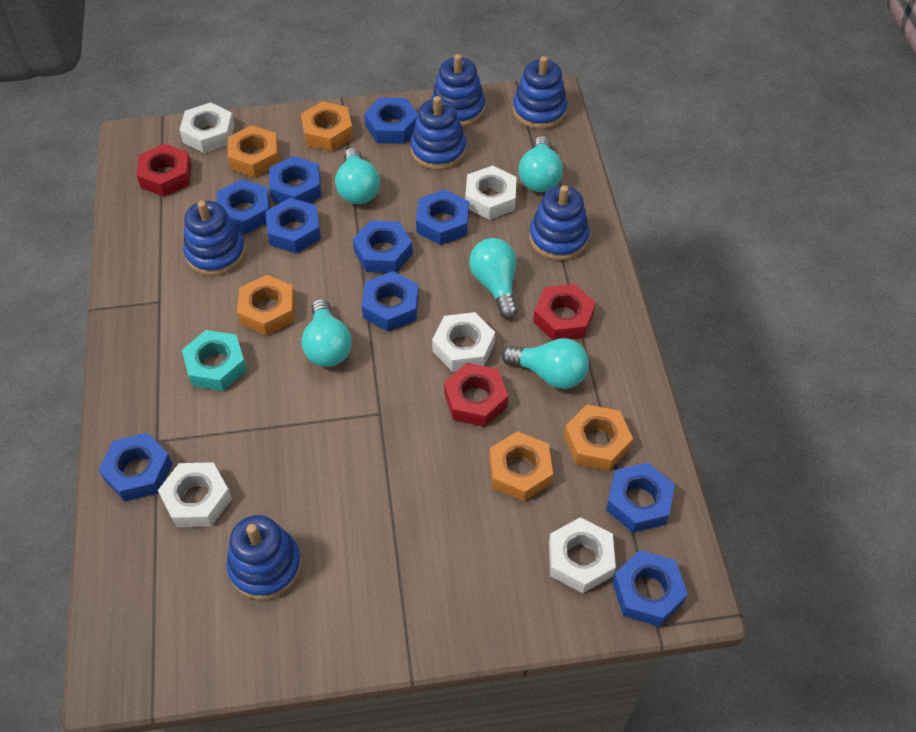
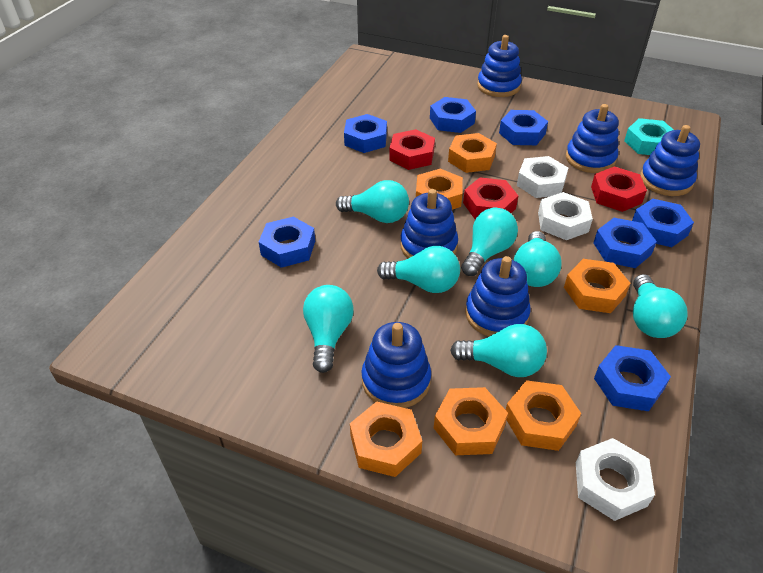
blue nut: 10 -> 7
orange nut: 5 -> 6
turquoise light bulb: 5 -> 7
white nut: 5 -> 3

